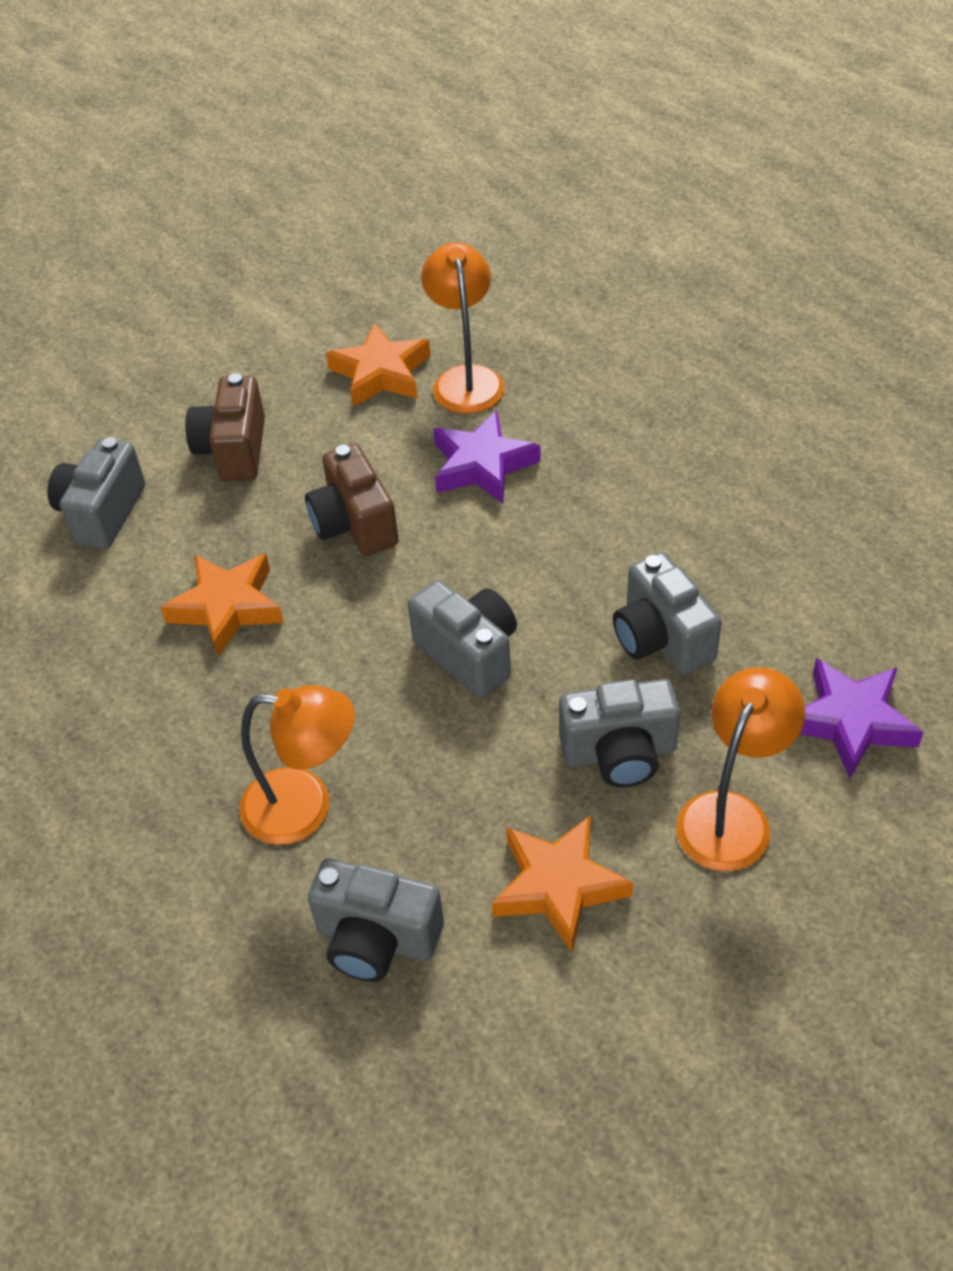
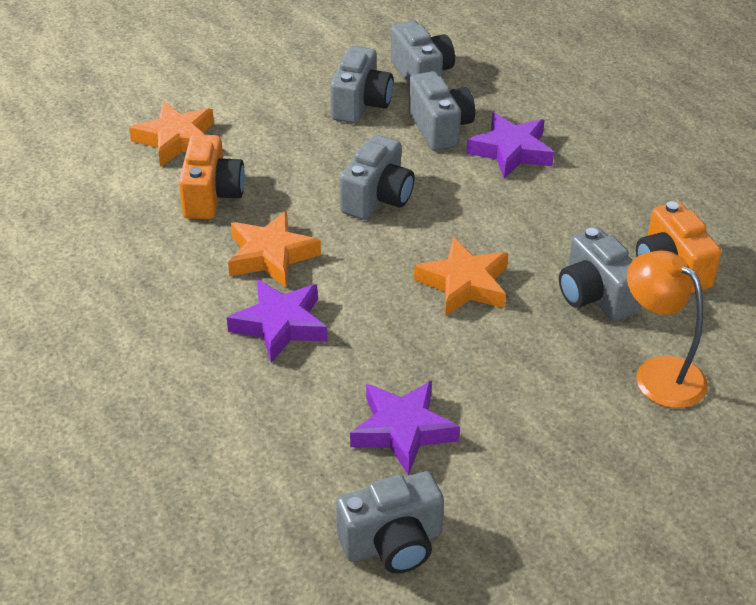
brown camera: 2 -> 0
grey camera: 5 -> 6
orange camera: 0 -> 2
orange lamp: 3 -> 1
purple star: 2 -> 3

